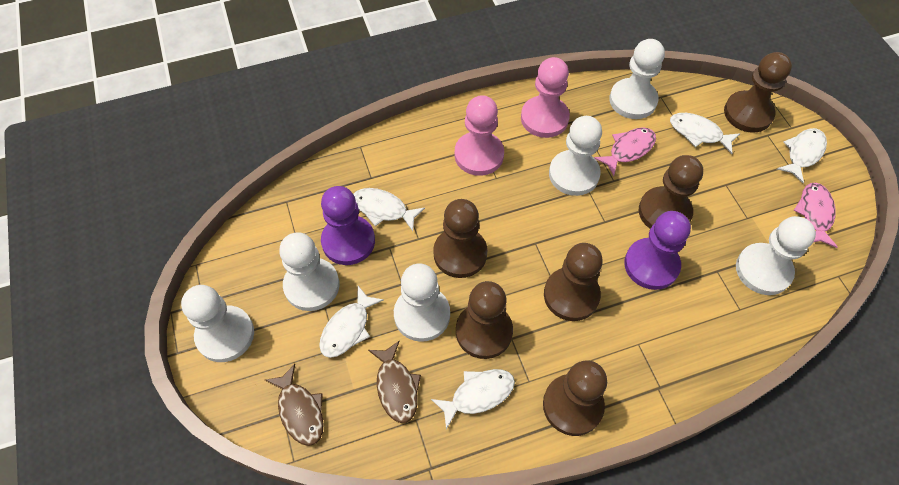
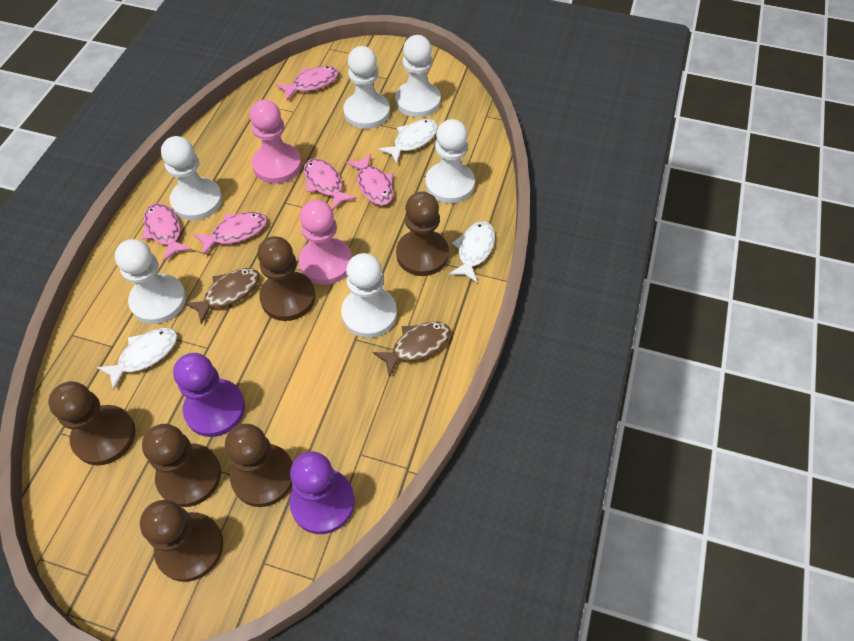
pink fish: 2 -> 5
white fish: 5 -> 3

